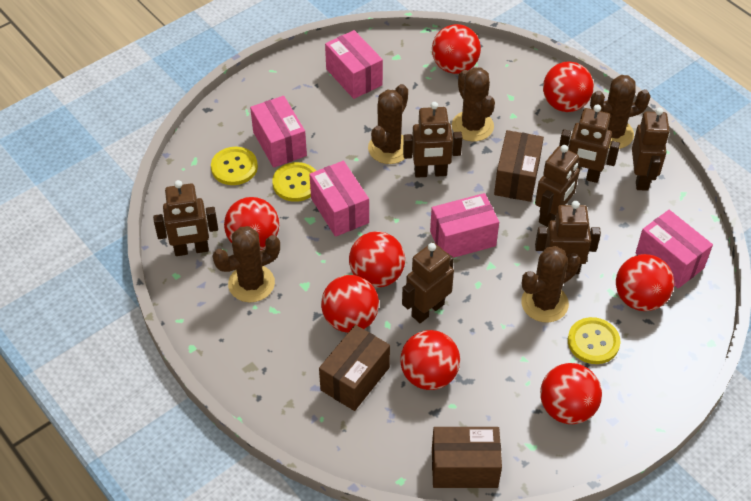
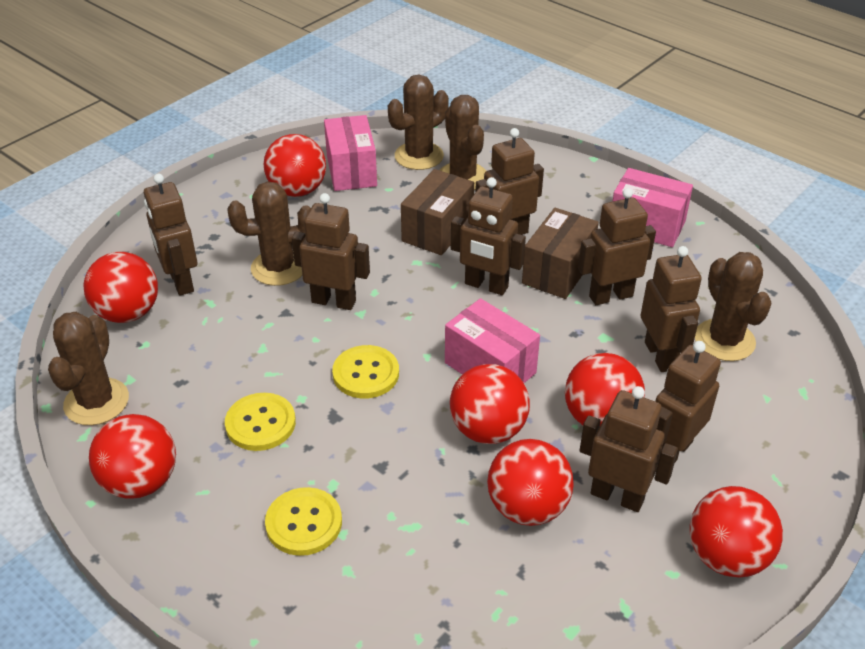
brown box: 3 -> 2
brown robot: 7 -> 8
pink box: 5 -> 3
red ball: 8 -> 7

